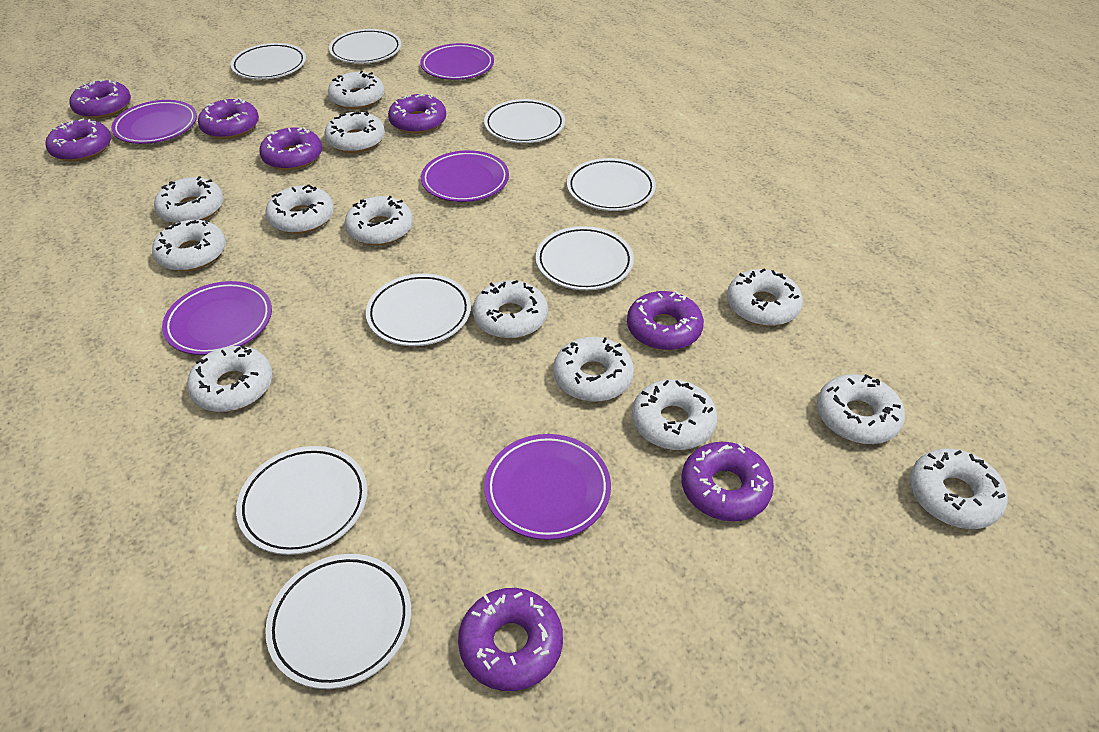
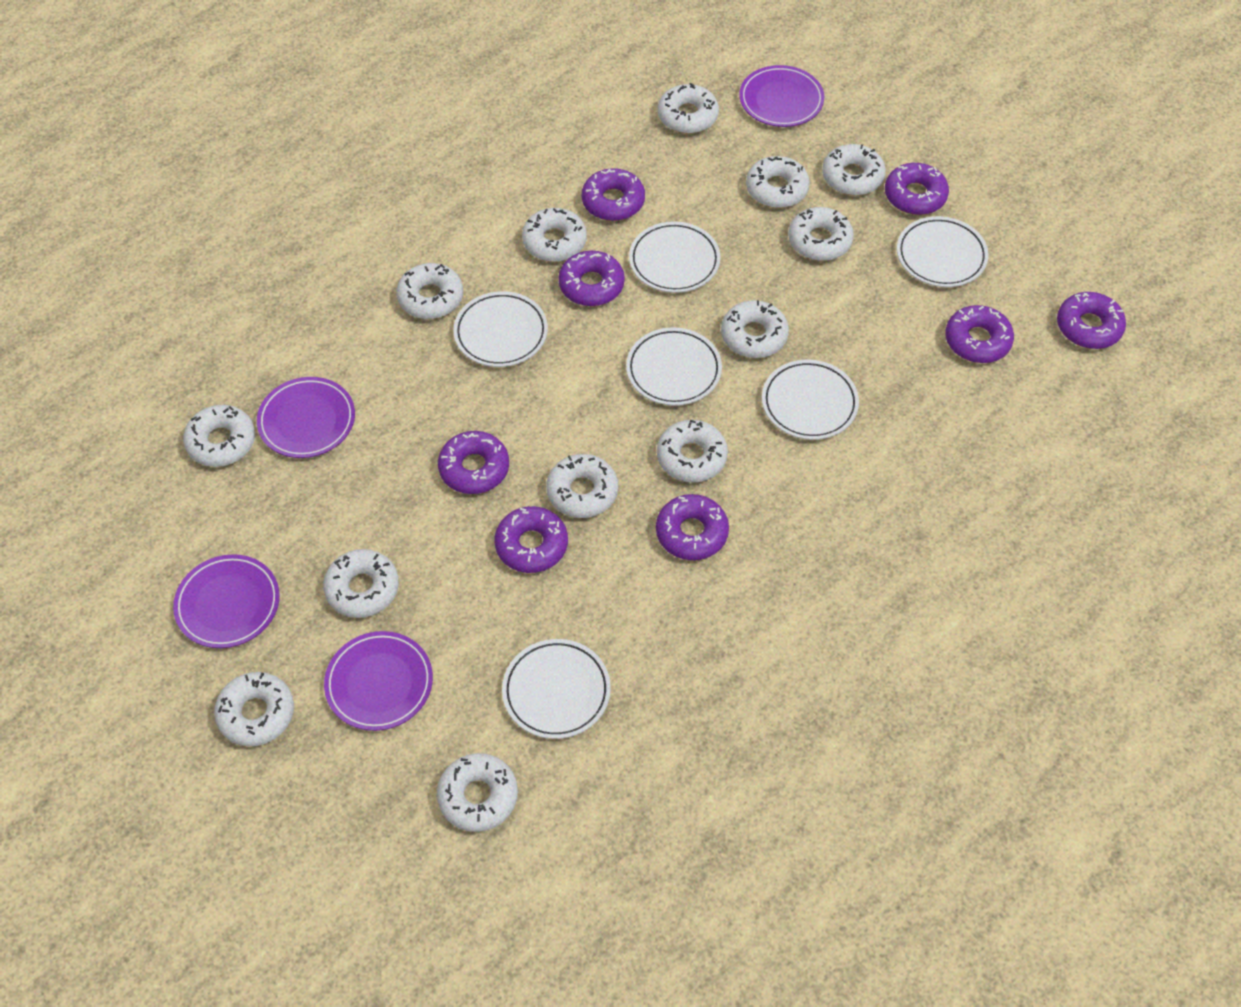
purple plate: 5 -> 4
white plate: 8 -> 6

